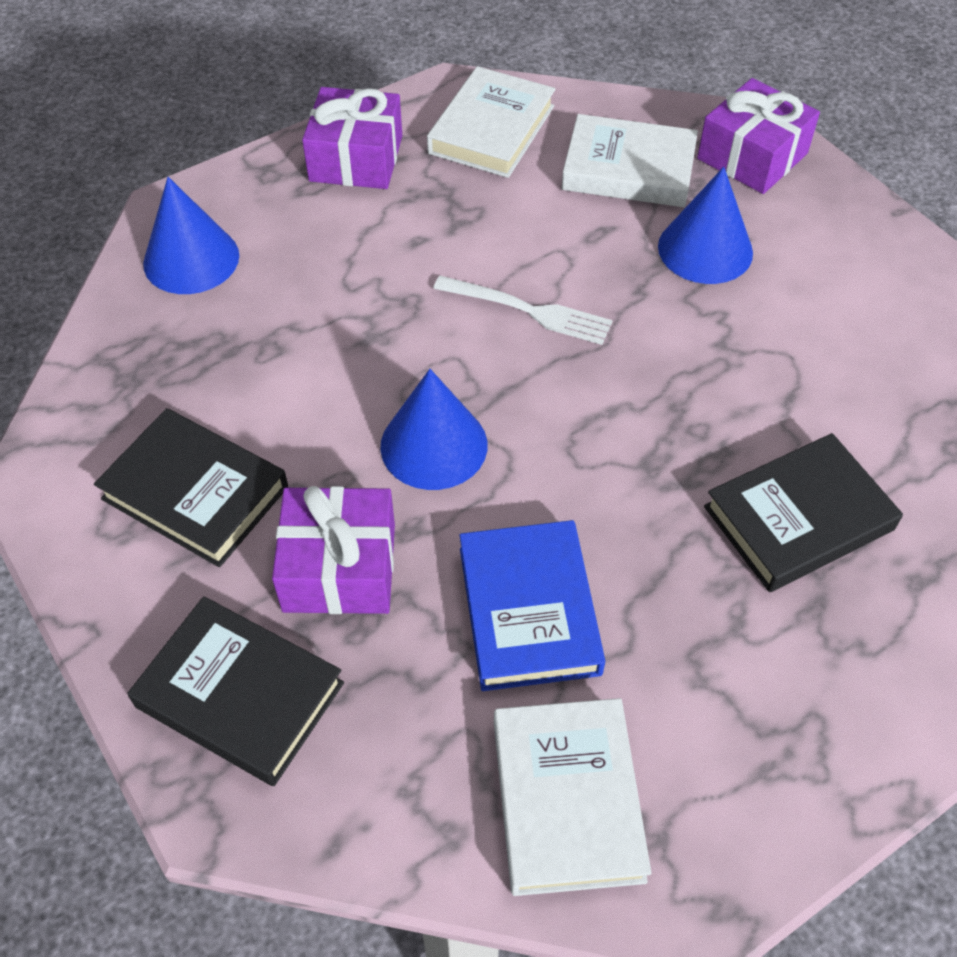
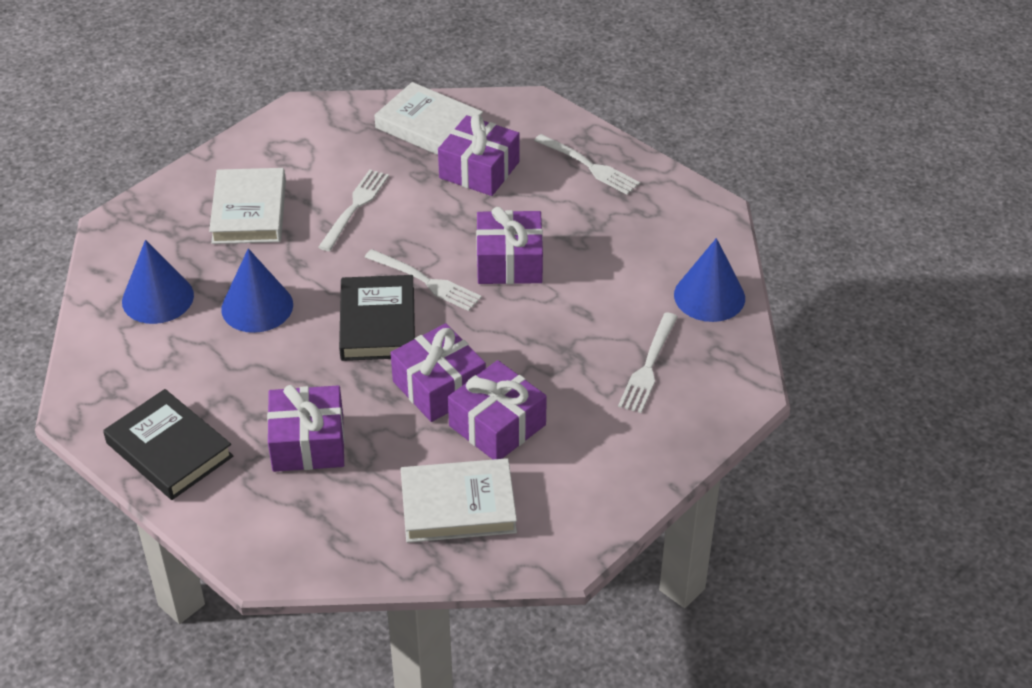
black book: 3 -> 2
blue book: 1 -> 0
purple gift: 3 -> 5
white fork: 1 -> 4

